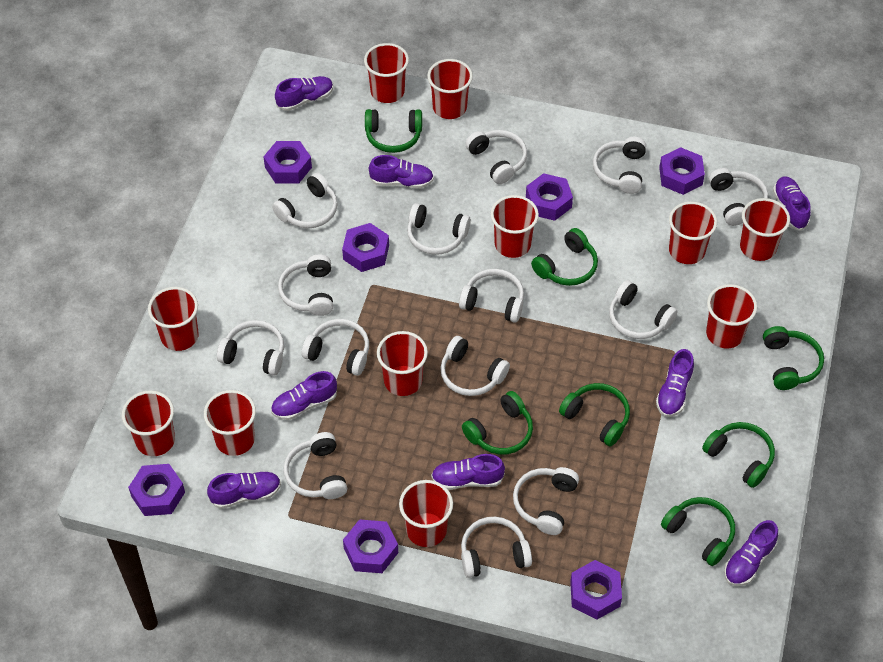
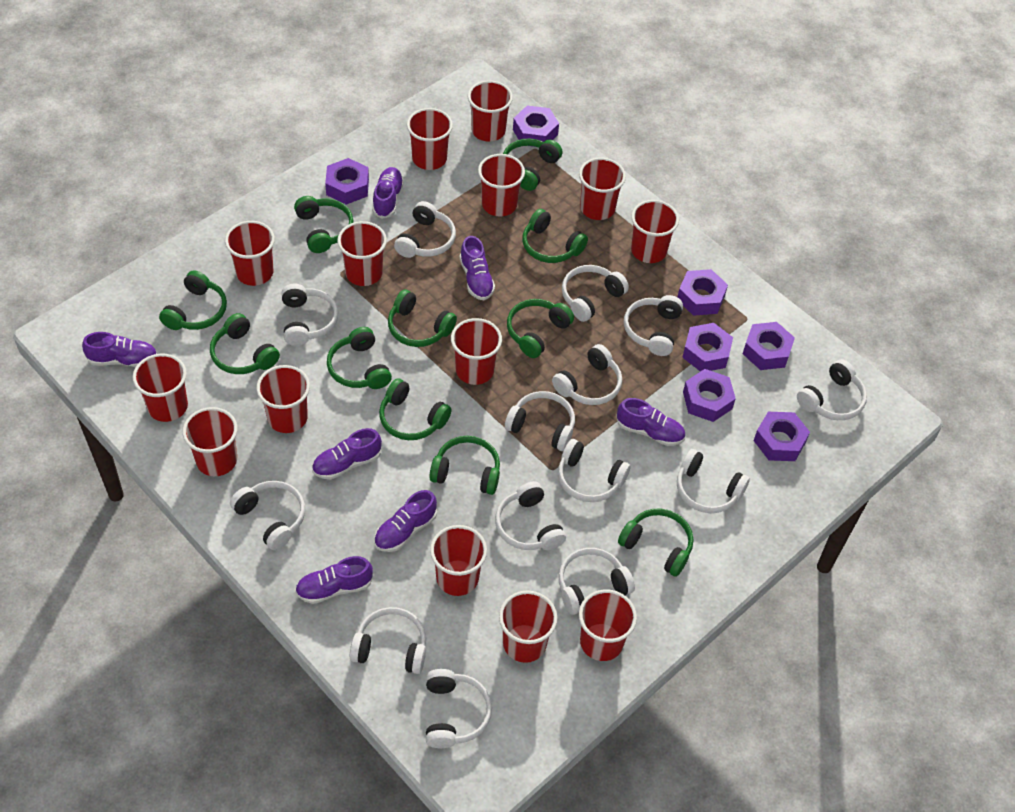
green headphones: 7 -> 11
purple shoe: 8 -> 7
red cup: 11 -> 14

